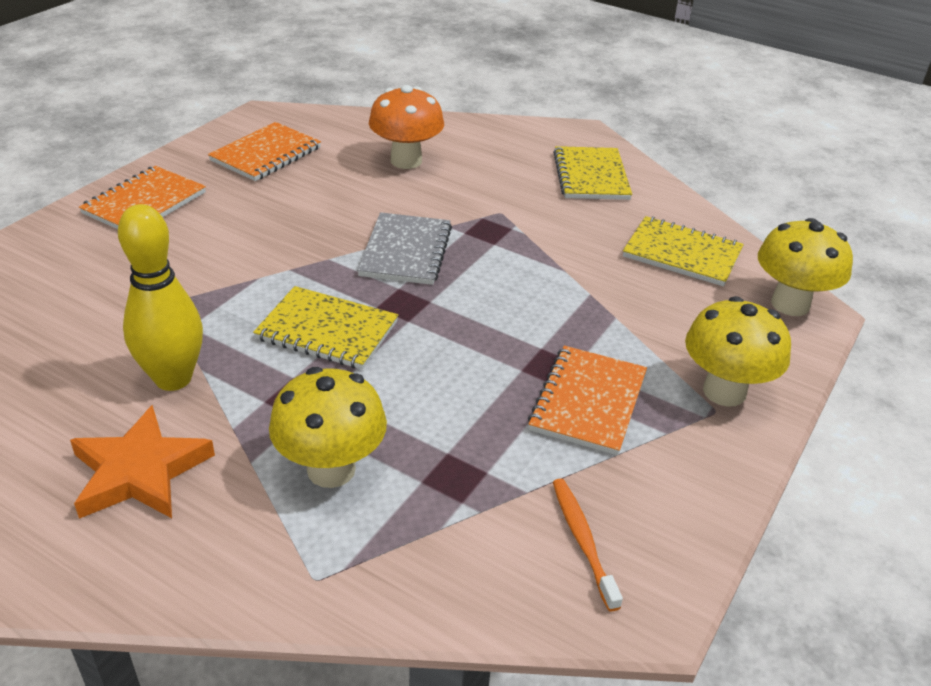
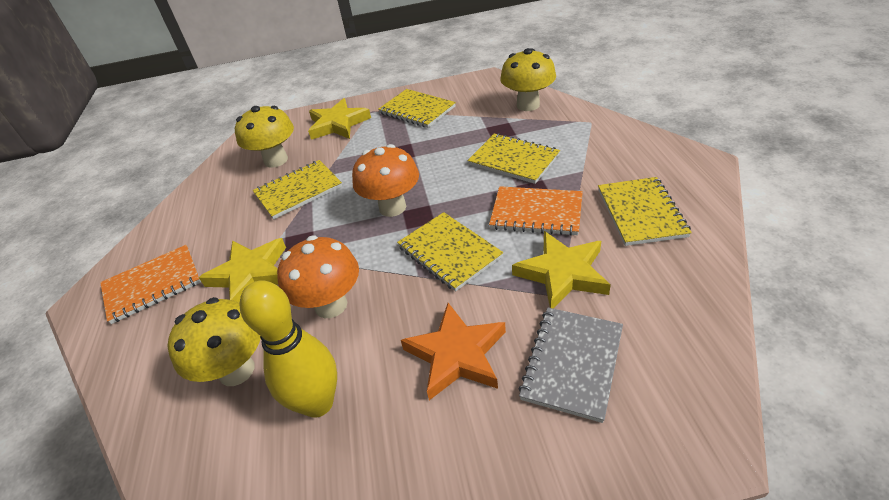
orange mushroom: 1 -> 2
orange notebook: 3 -> 2
orange toothbrush: 1 -> 0
yellow notebook: 3 -> 5
yellow star: 0 -> 3

